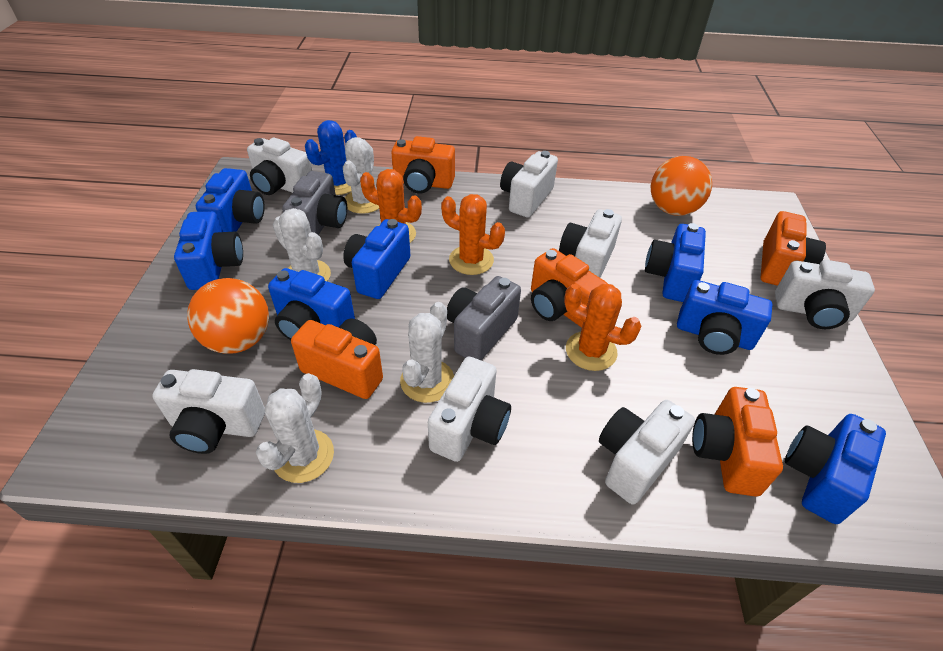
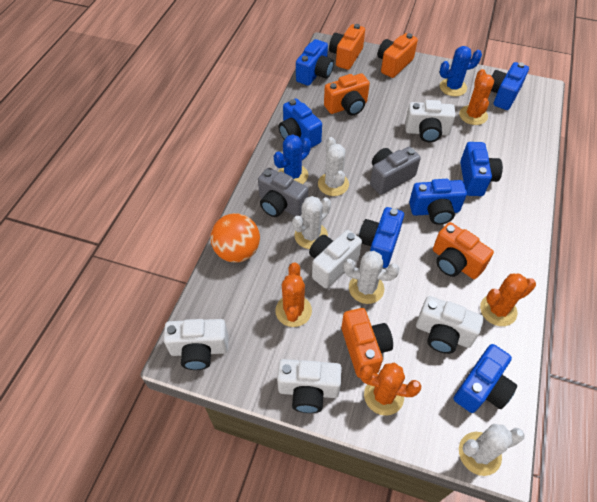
blue cactus: 1 -> 2
orange ball: 2 -> 1
orange cactus: 3 -> 4
white camera: 7 -> 5

